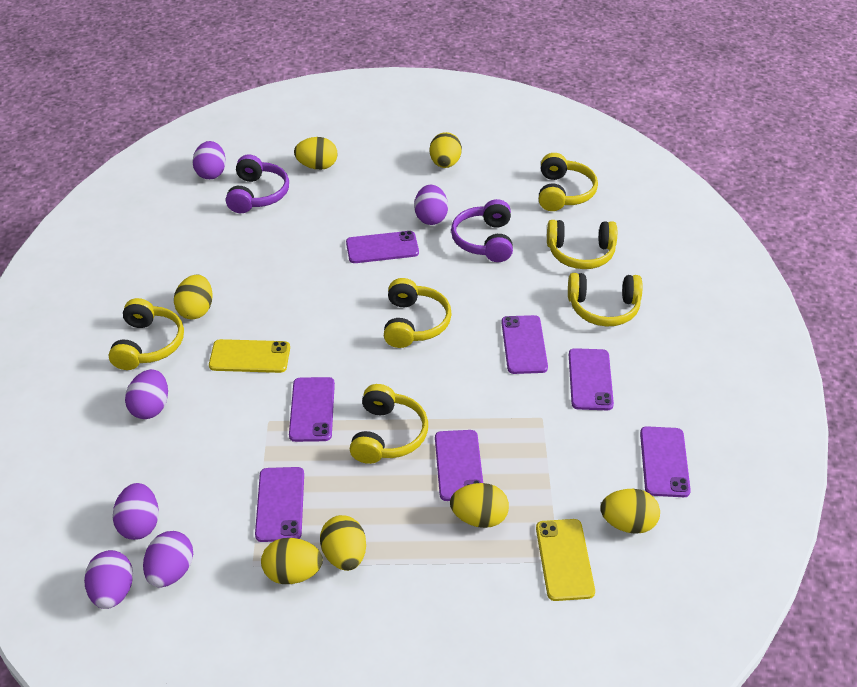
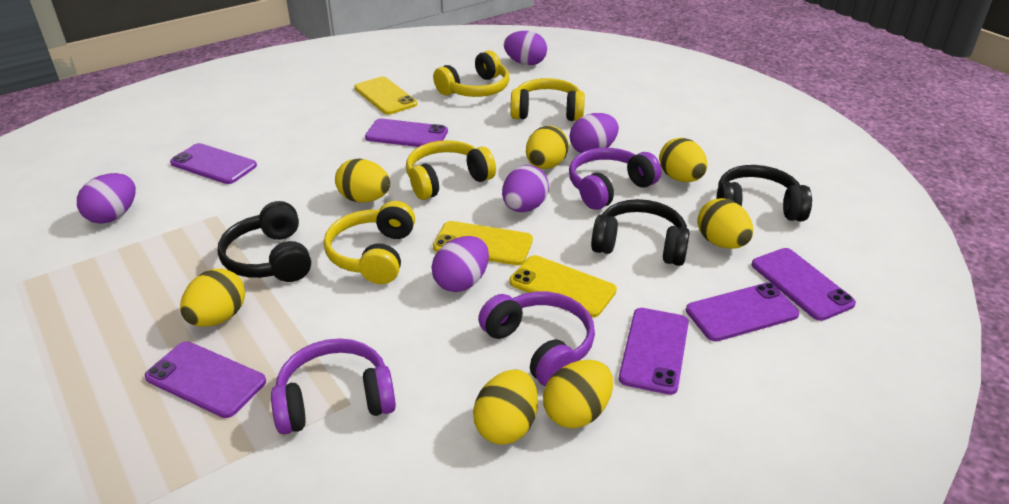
black headphones: 0 -> 3
purple egg: 6 -> 5
purple headphones: 2 -> 3
purple phone: 7 -> 6
yellow headphones: 6 -> 4
yellow phone: 2 -> 3

